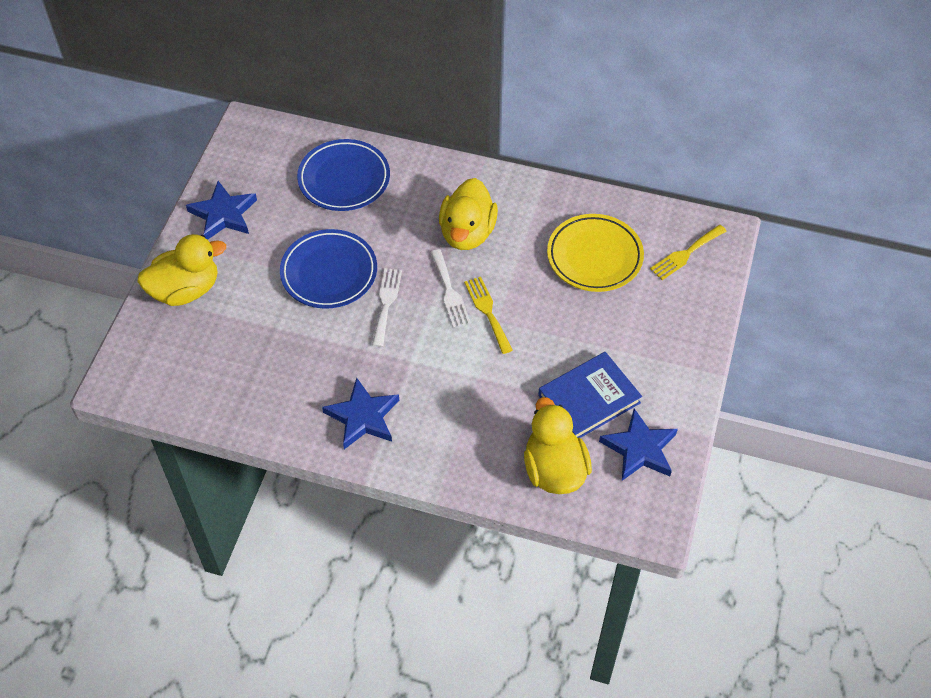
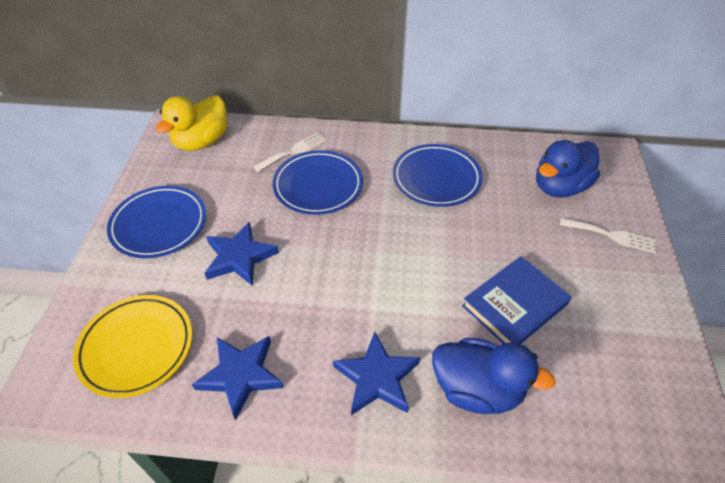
blue duck: 0 -> 2
blue plate: 2 -> 3
yellow duck: 3 -> 1
yellow fork: 2 -> 0

